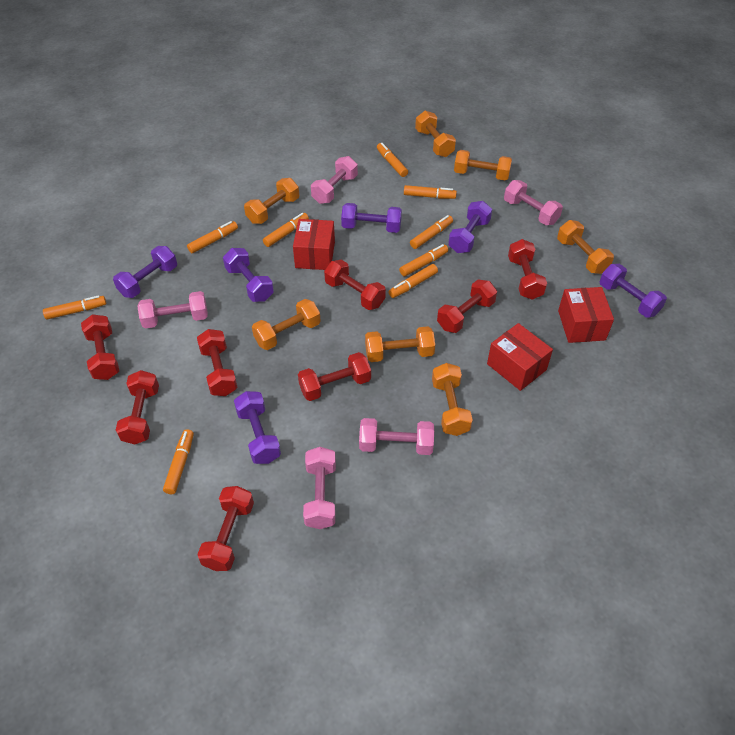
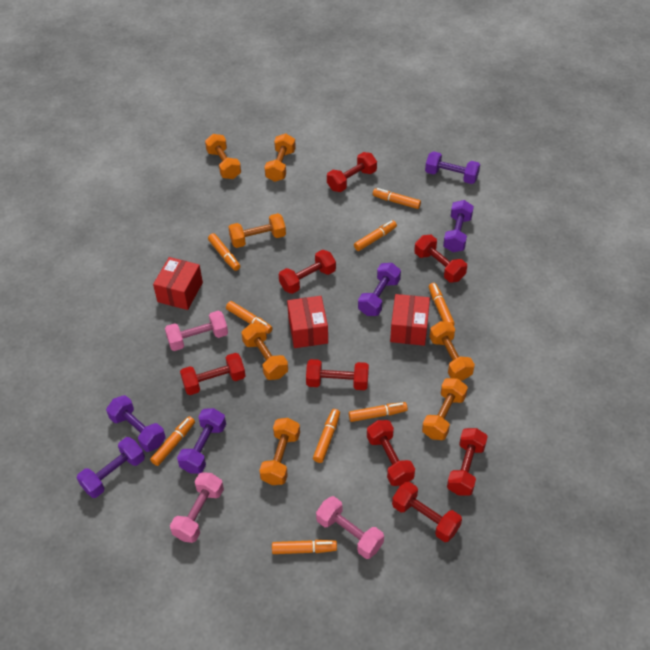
pink dumbbell: 5 -> 3

